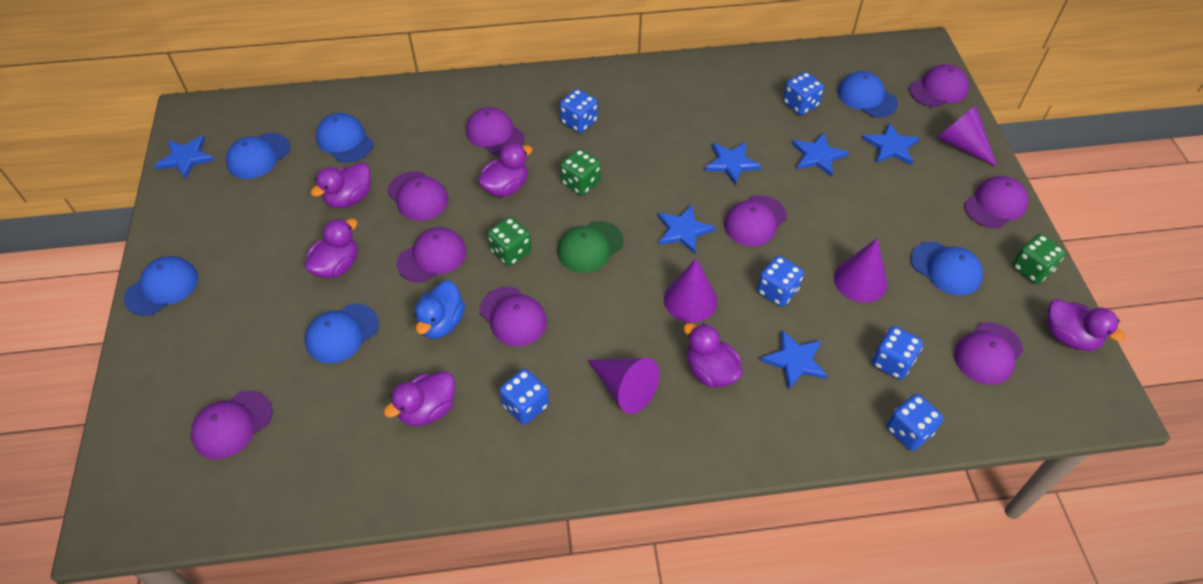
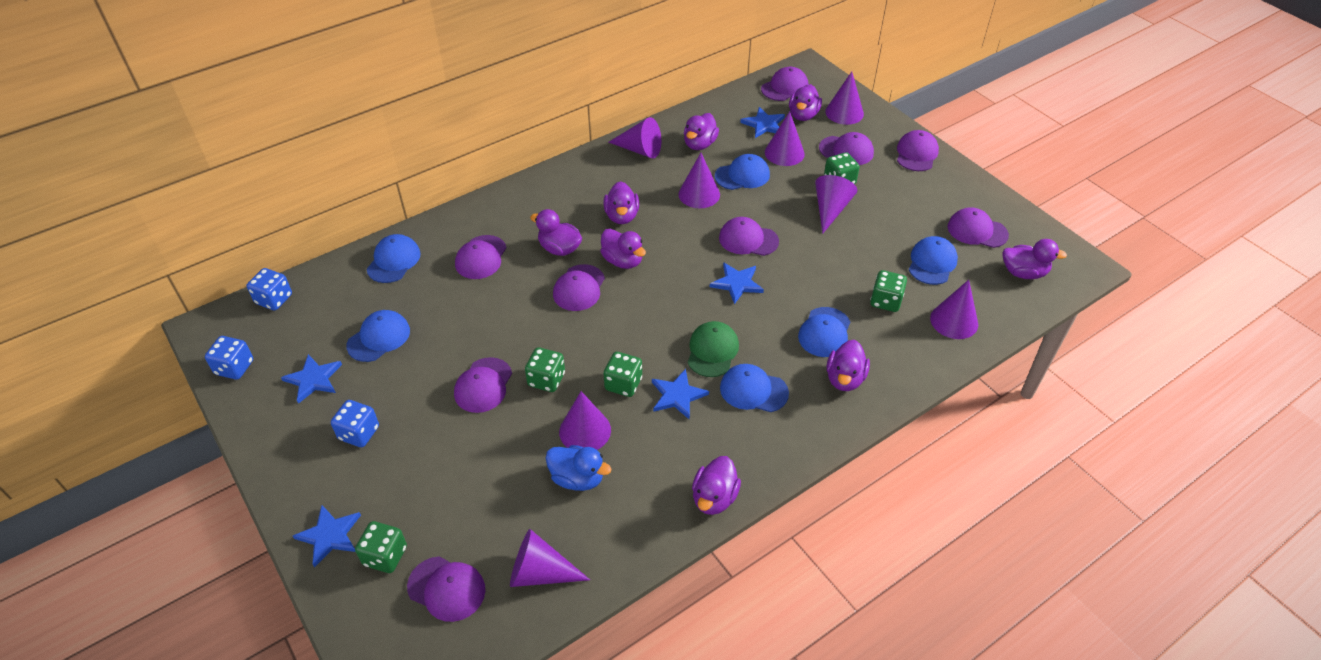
blue dice: 6 -> 3
blue star: 6 -> 5
green dice: 3 -> 5
purple cone: 4 -> 8
purple duck: 6 -> 8

